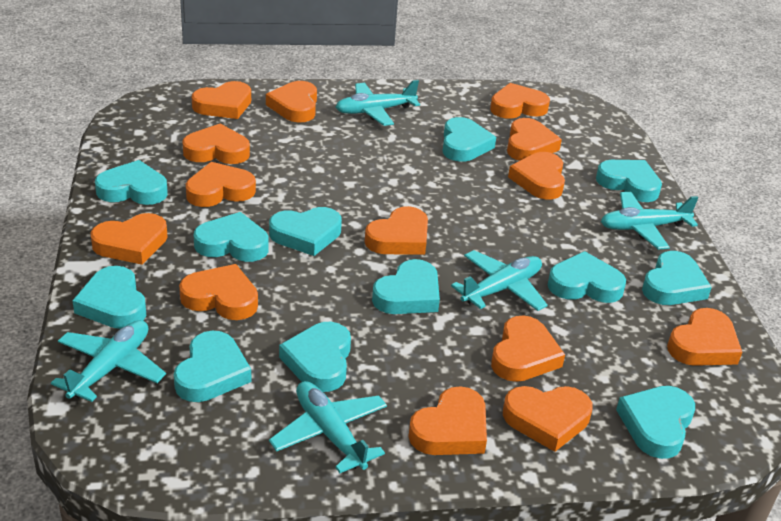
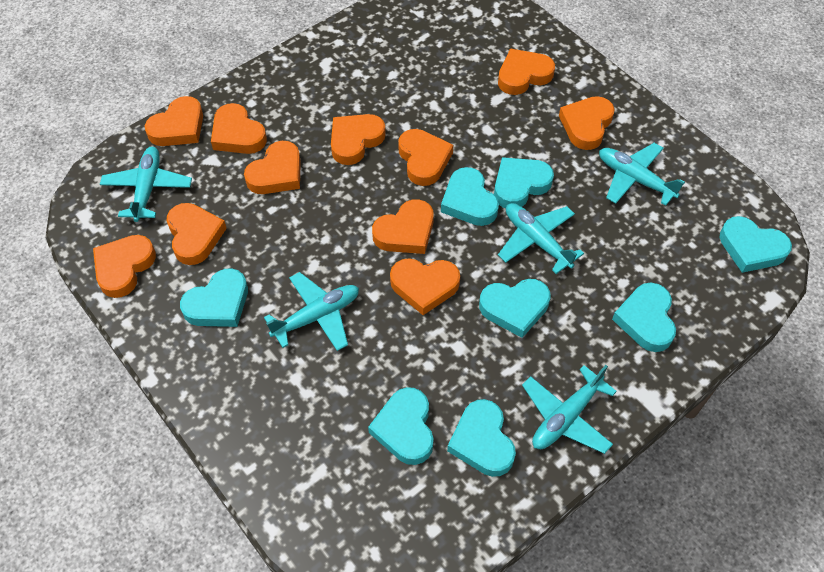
orange heart: 14 -> 11
turquoise heart: 12 -> 8

